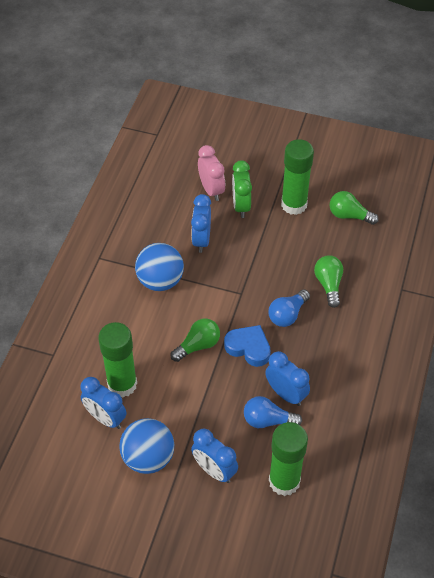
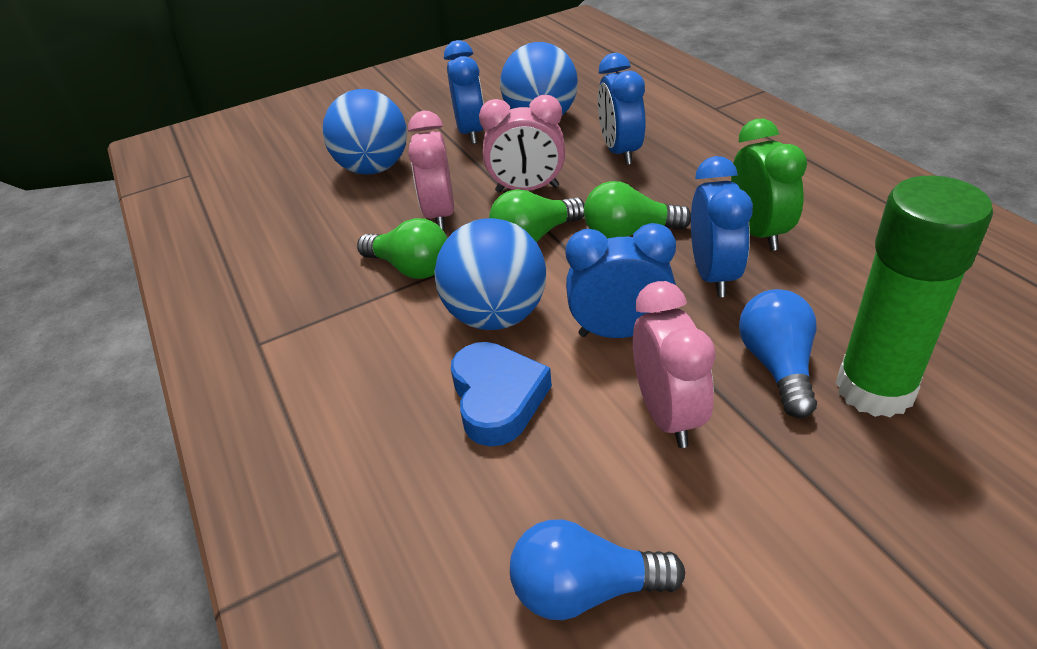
blue ball: 2 -> 3
green glue stick: 3 -> 1
pink clock: 1 -> 3

